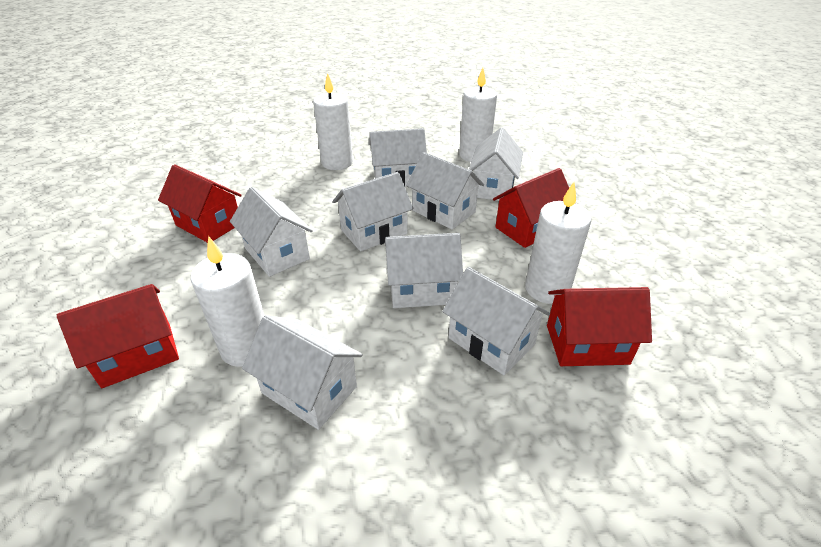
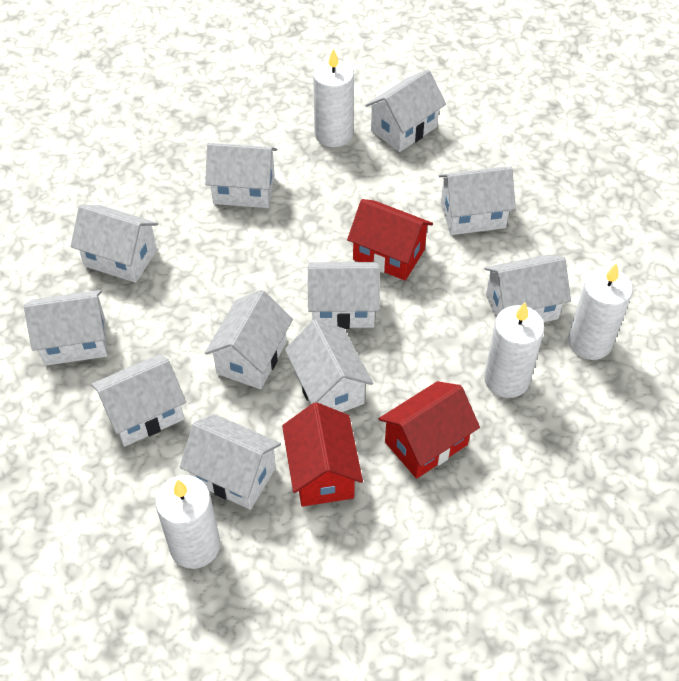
red house: 4 -> 3
white house: 8 -> 11

